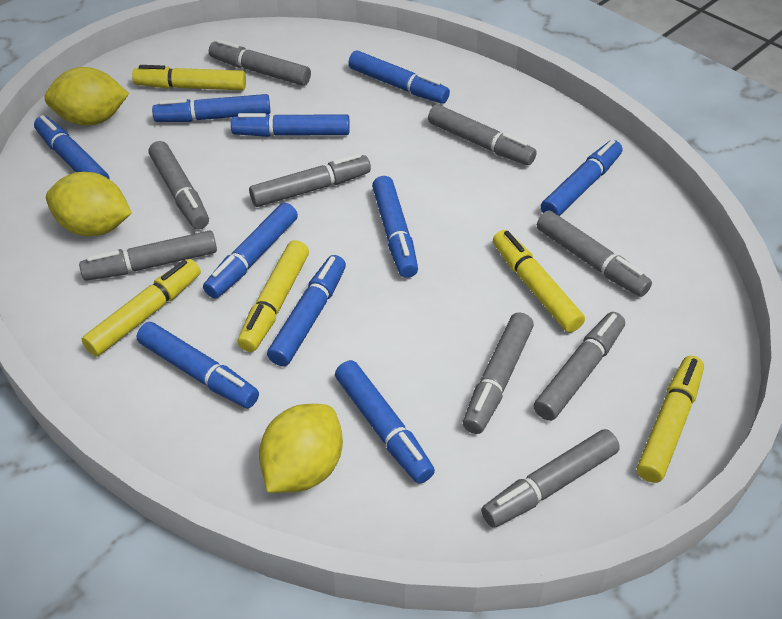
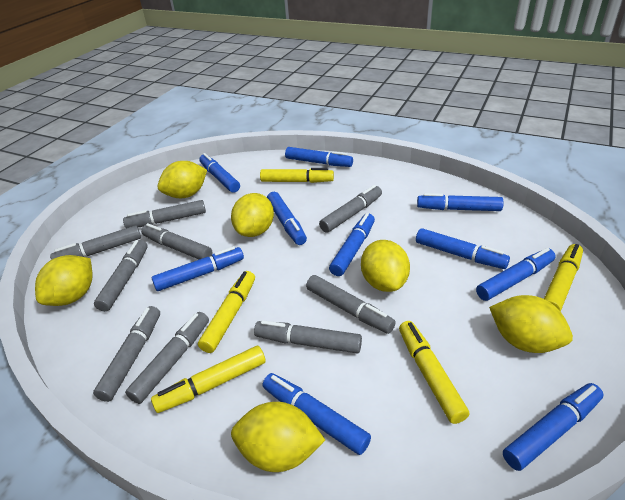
yellow lemon: 3 -> 6

